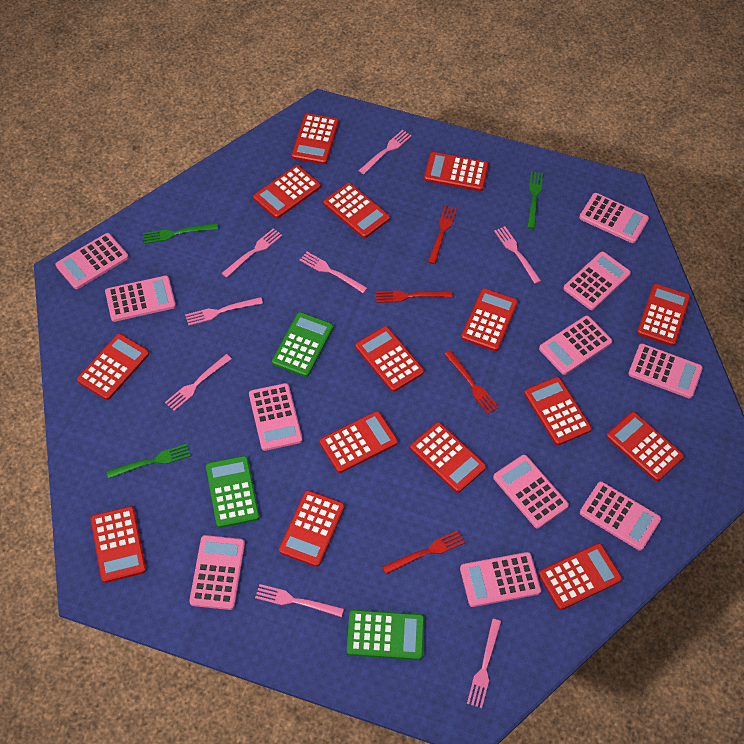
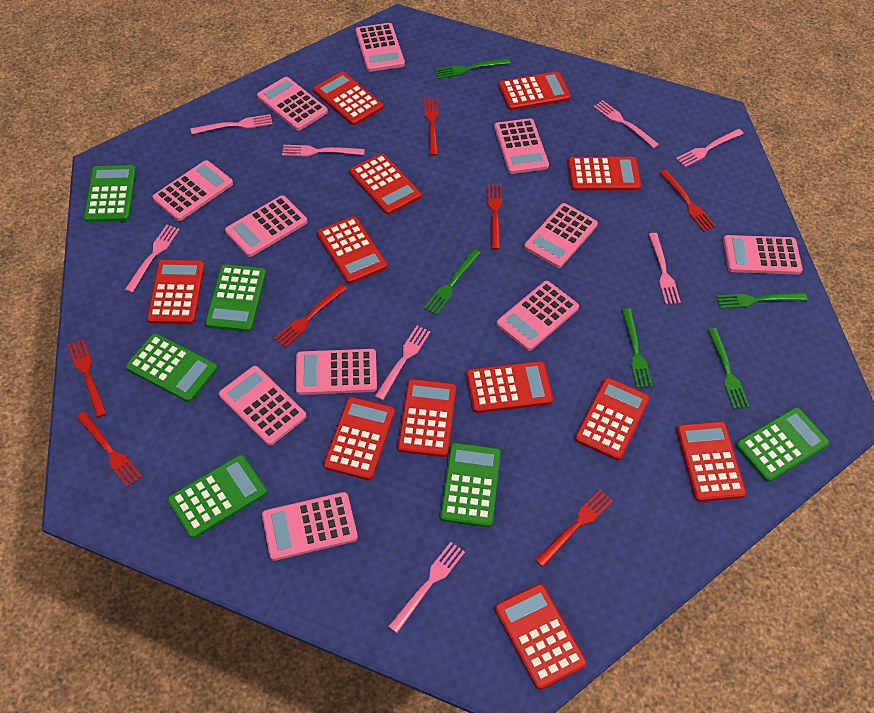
green calculator: 3 -> 6
green fork: 3 -> 5
red calculator: 15 -> 12
red fork: 4 -> 7

